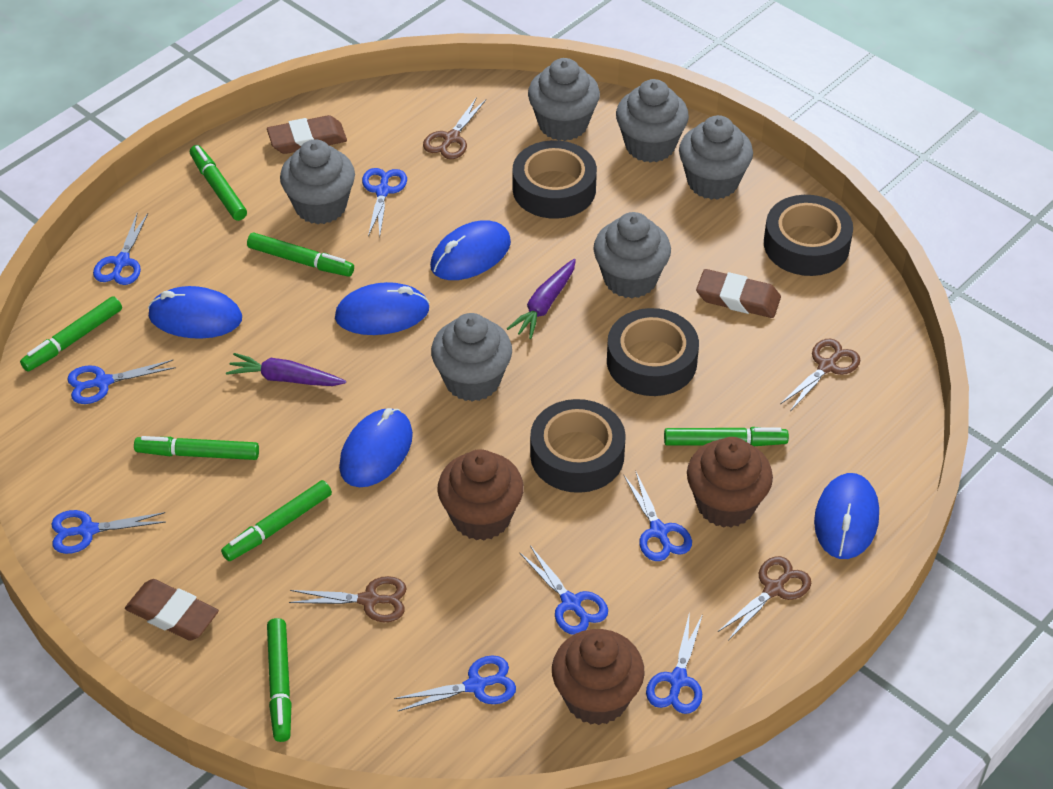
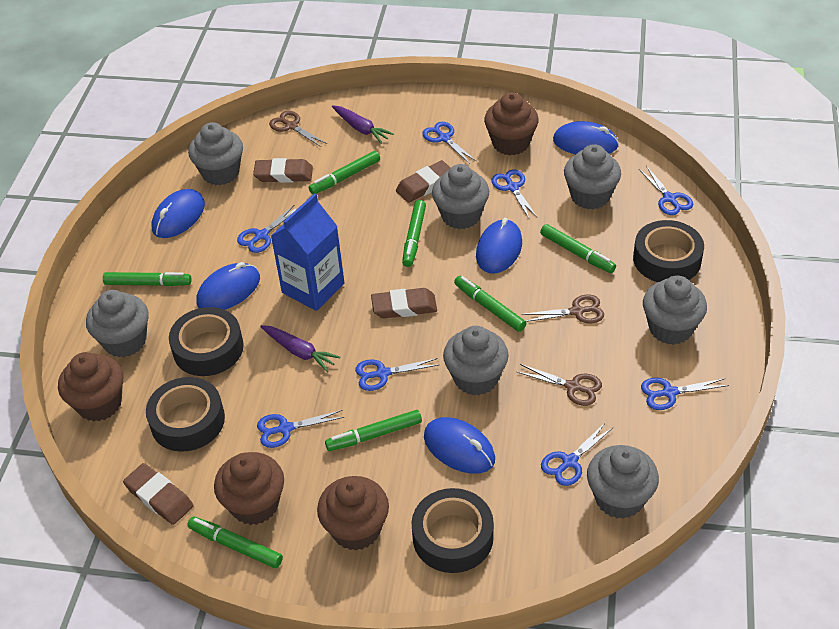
blue carton: 0 -> 1
brown cupcake: 3 -> 4
brown eraser: 3 -> 4
brown scissors: 4 -> 3
grey cupcake: 6 -> 7

